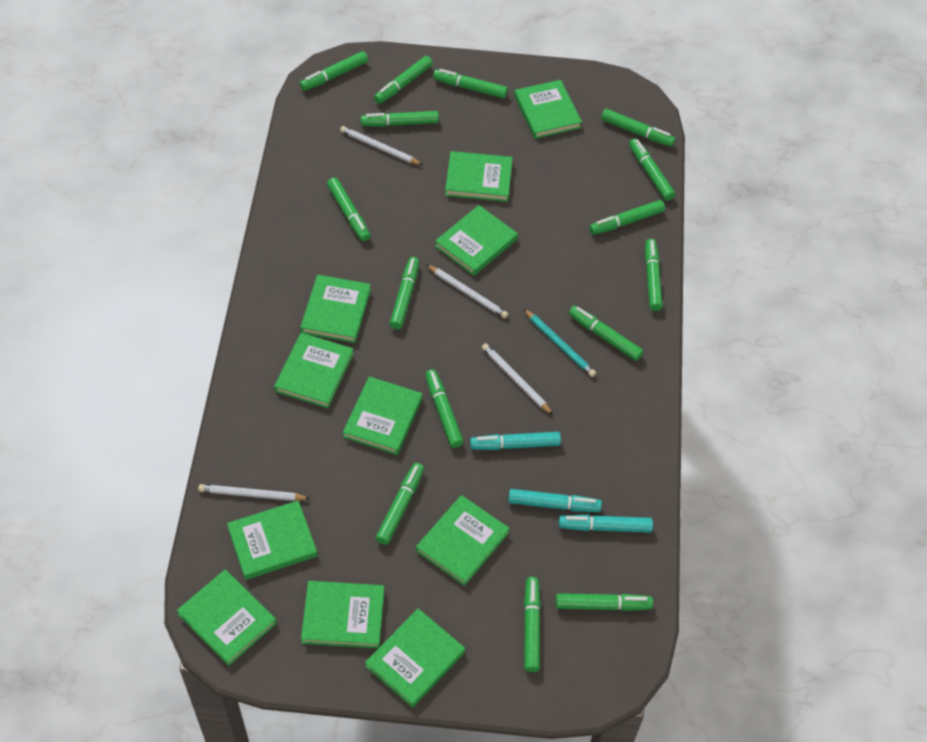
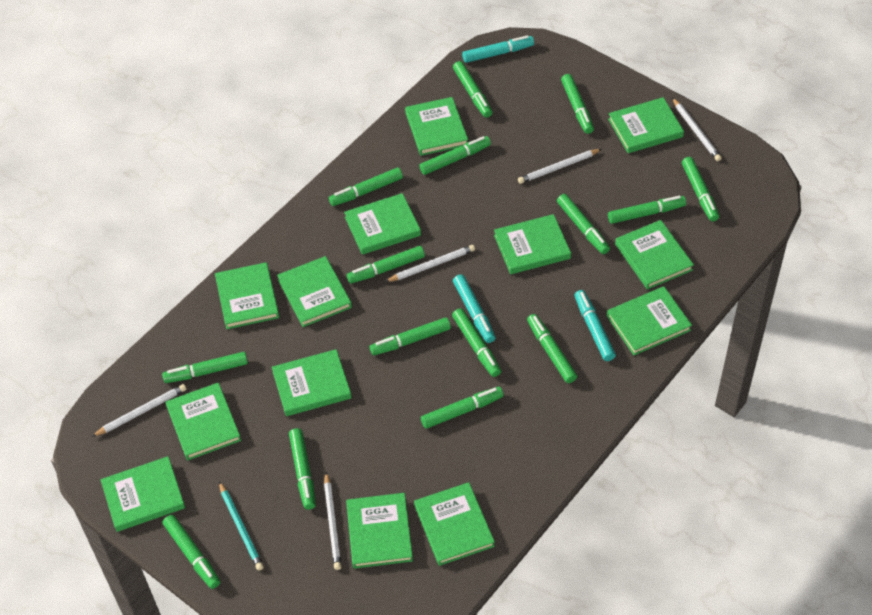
green book: 11 -> 13
white pencil: 4 -> 5

